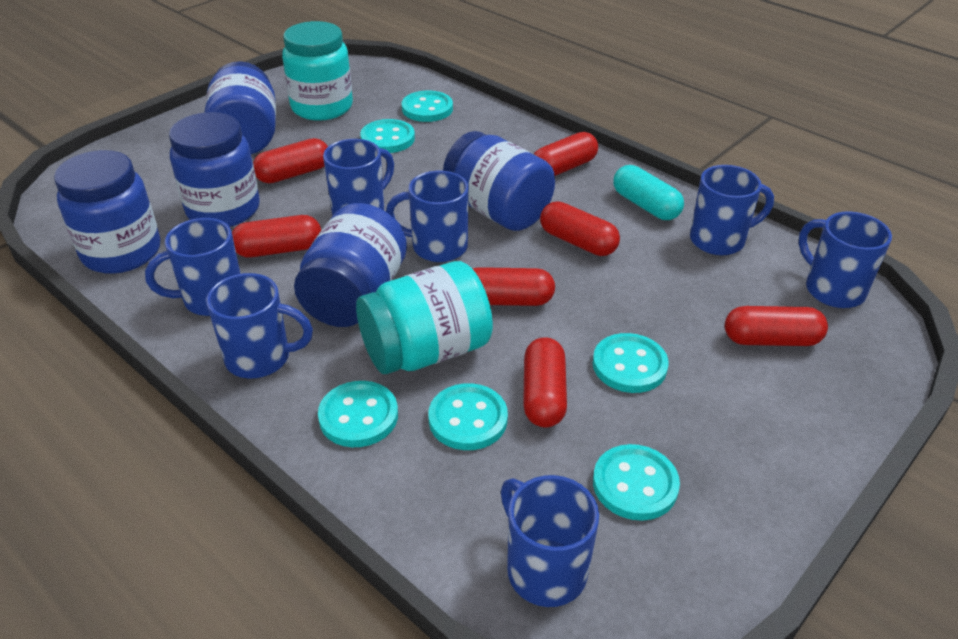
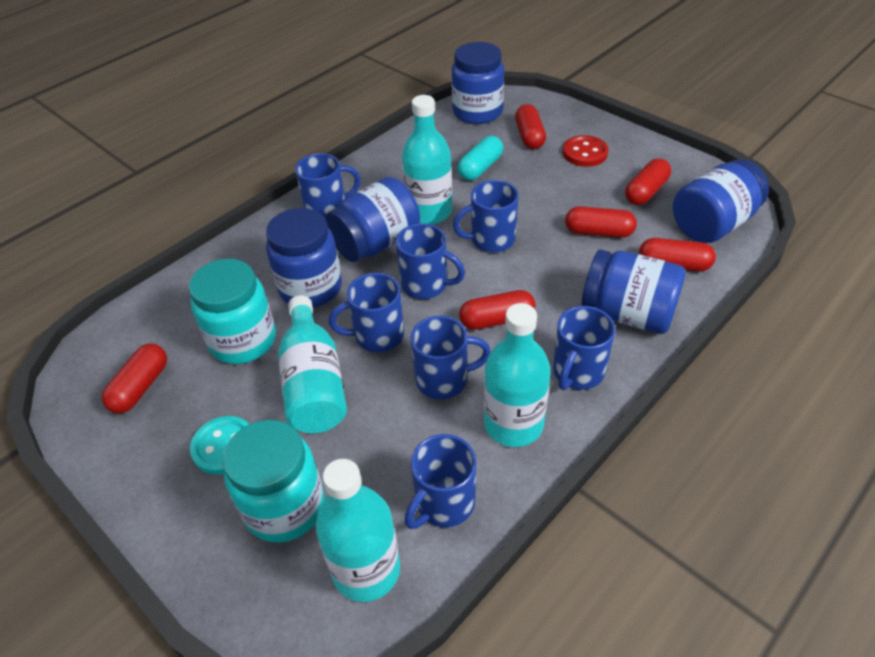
red button: 0 -> 1
red capsule: 7 -> 6
turquoise bottle: 0 -> 4
turquoise button: 6 -> 1

